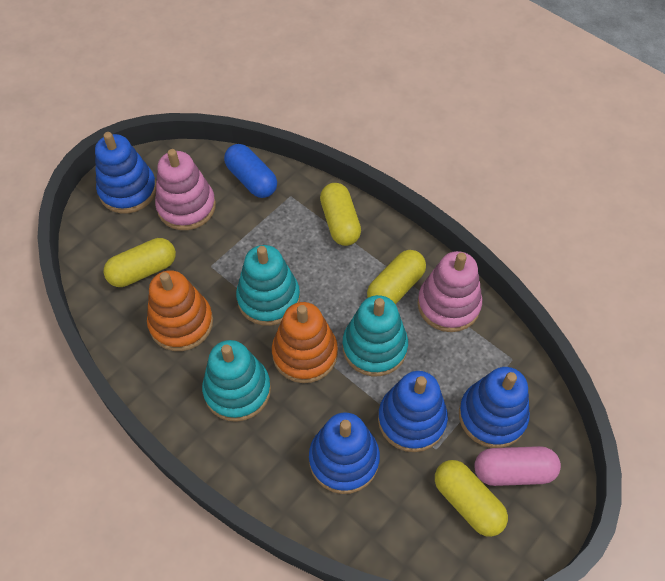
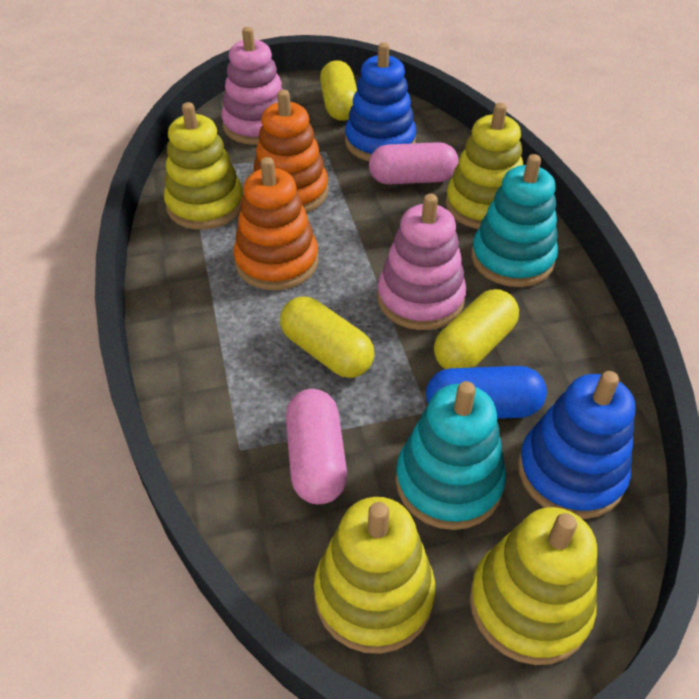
blue stacking toy: 4 -> 2
pink capsule: 1 -> 2
turquoise stacking toy: 3 -> 2
yellow capsule: 4 -> 3
yellow stacking toy: 0 -> 4

